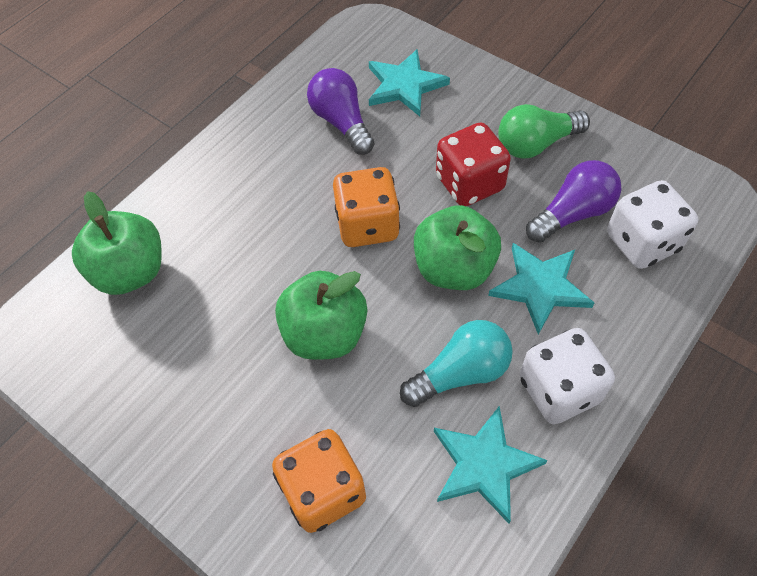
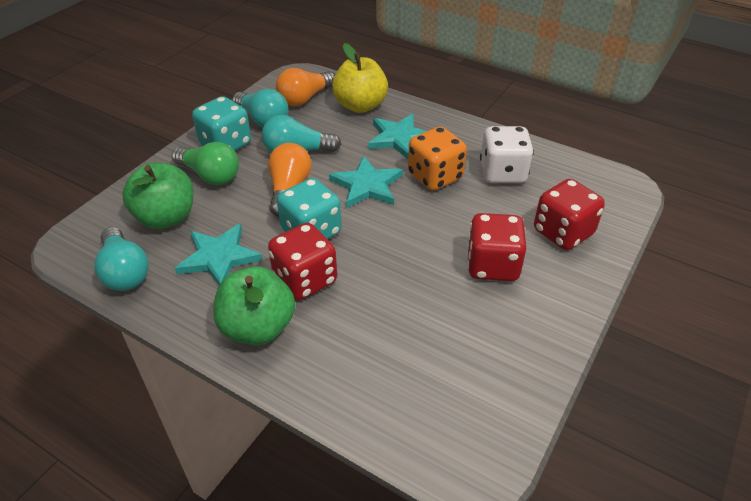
green apple: 3 -> 2
orange dice: 2 -> 1
orange light bulb: 0 -> 2
purple light bulb: 2 -> 0
red dice: 1 -> 3
turquoise dice: 0 -> 2
turquoise light bulb: 1 -> 3
white dice: 2 -> 1
yellow apple: 0 -> 1

